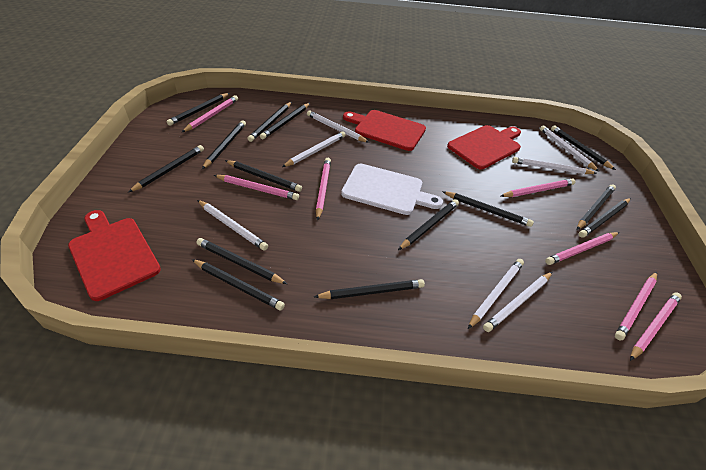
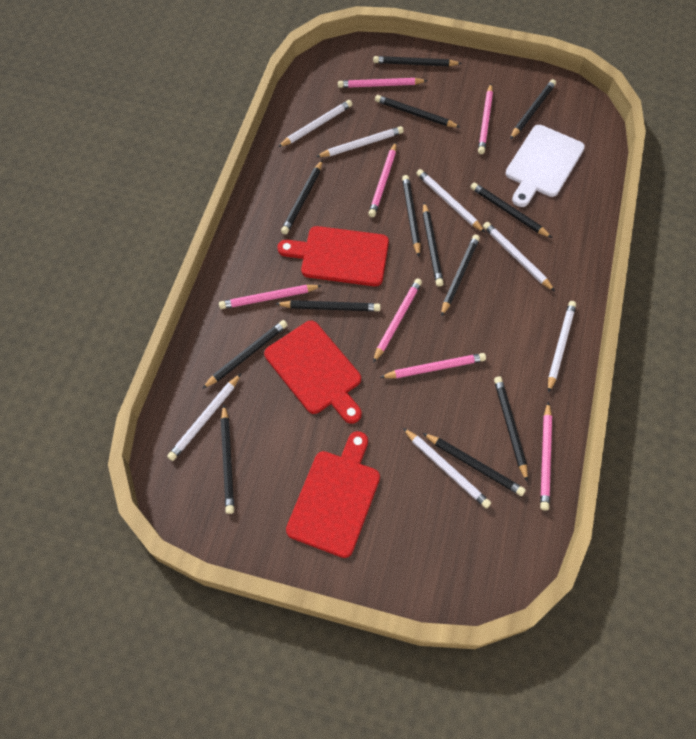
black pencil: 14 -> 13

